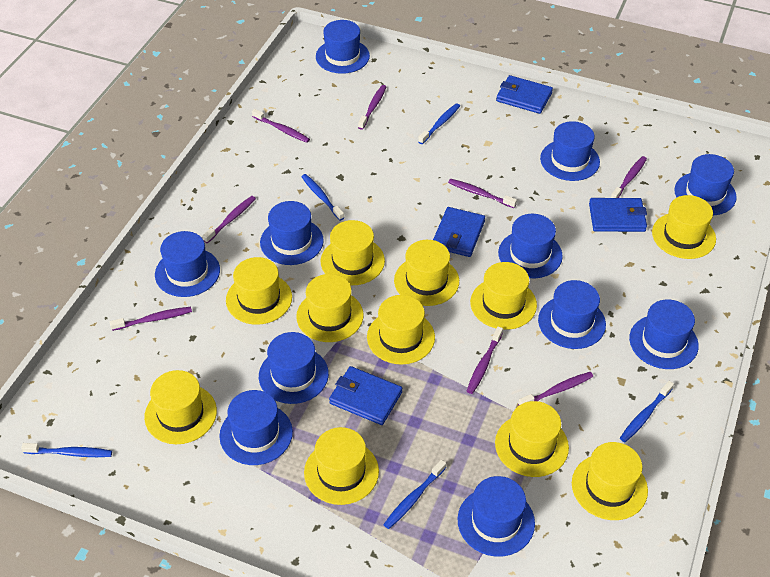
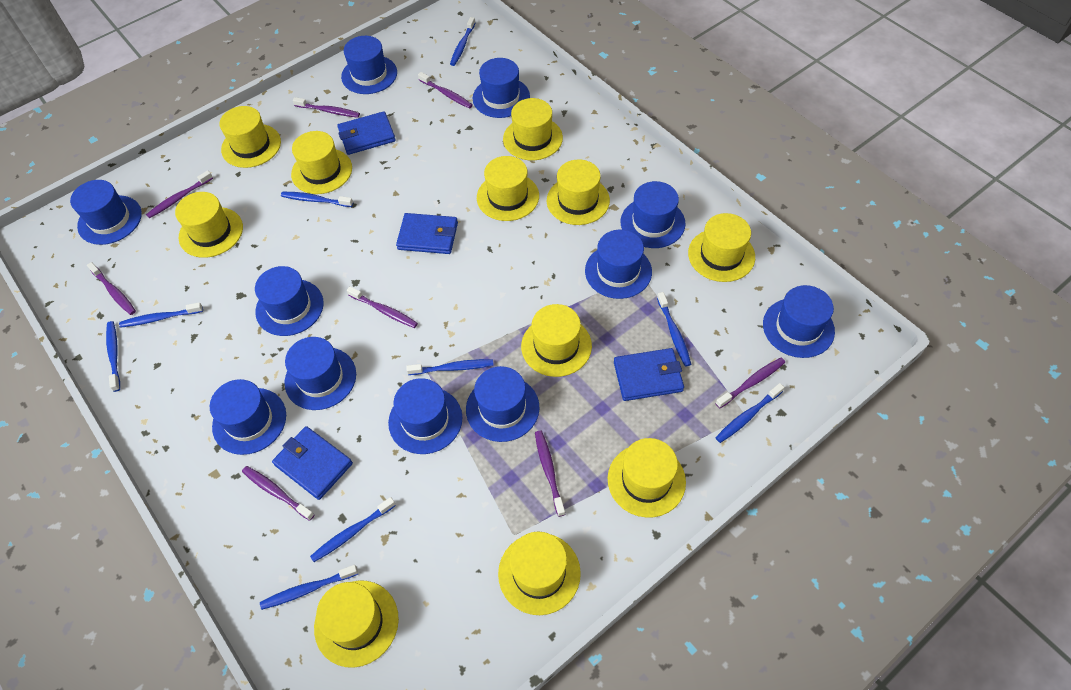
blue toothbrush: 5 -> 9

